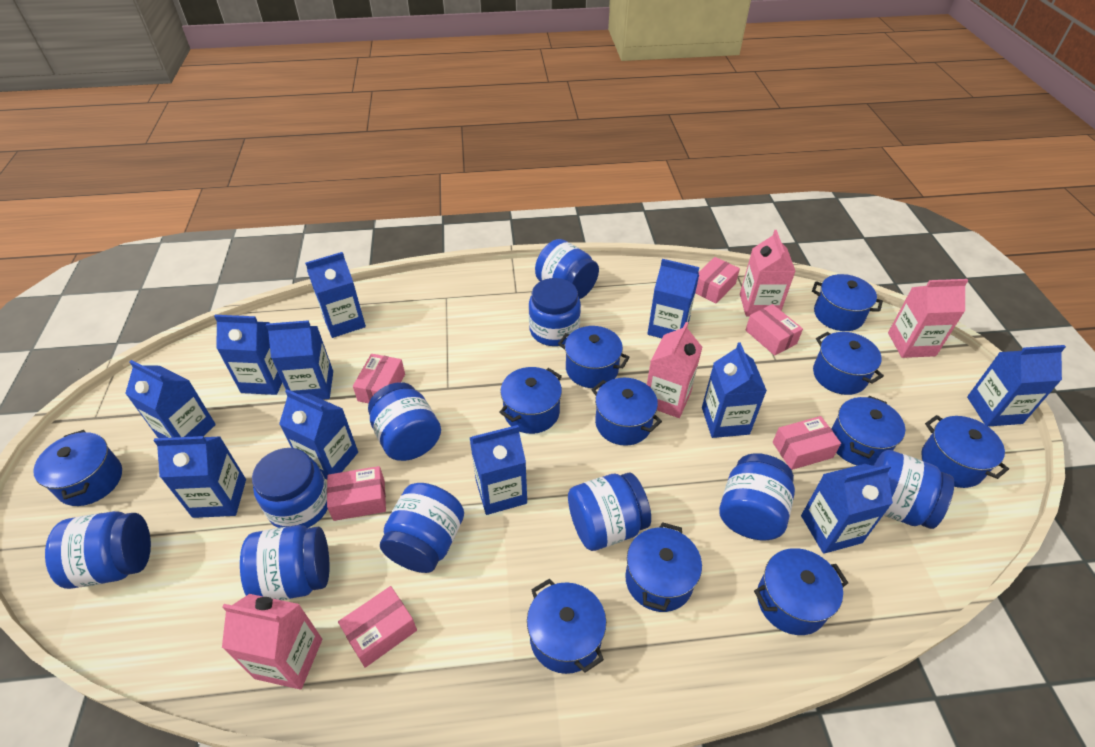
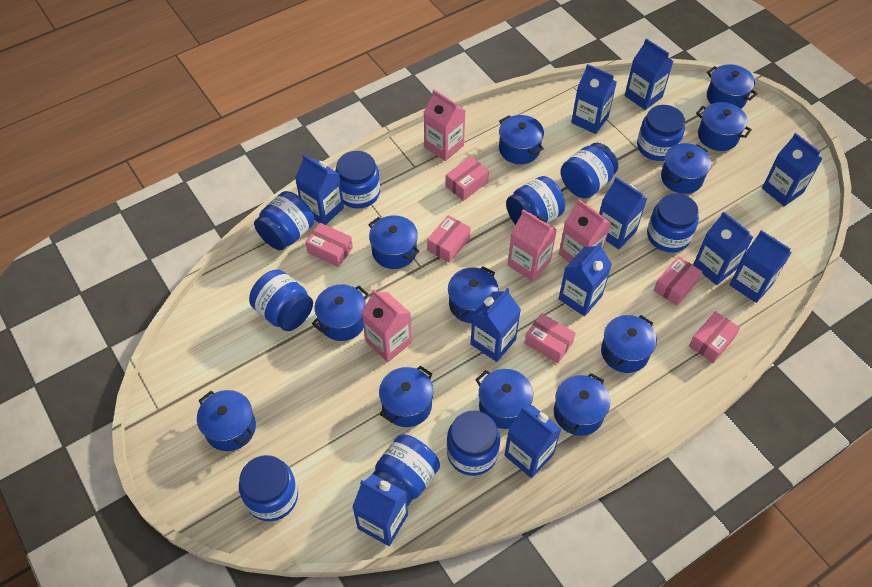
blue pot: 11 -> 12

